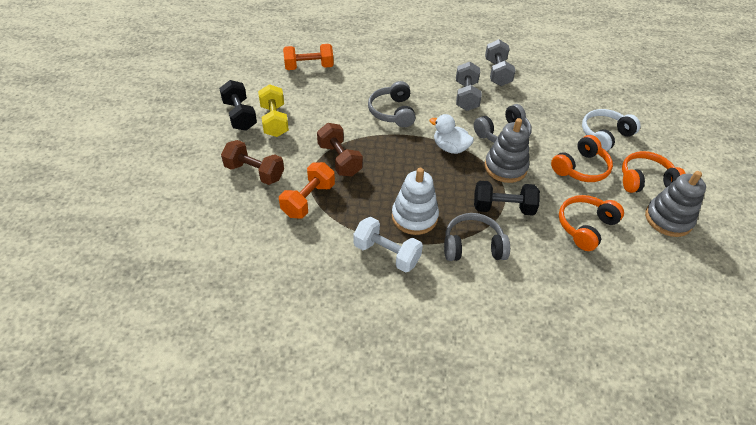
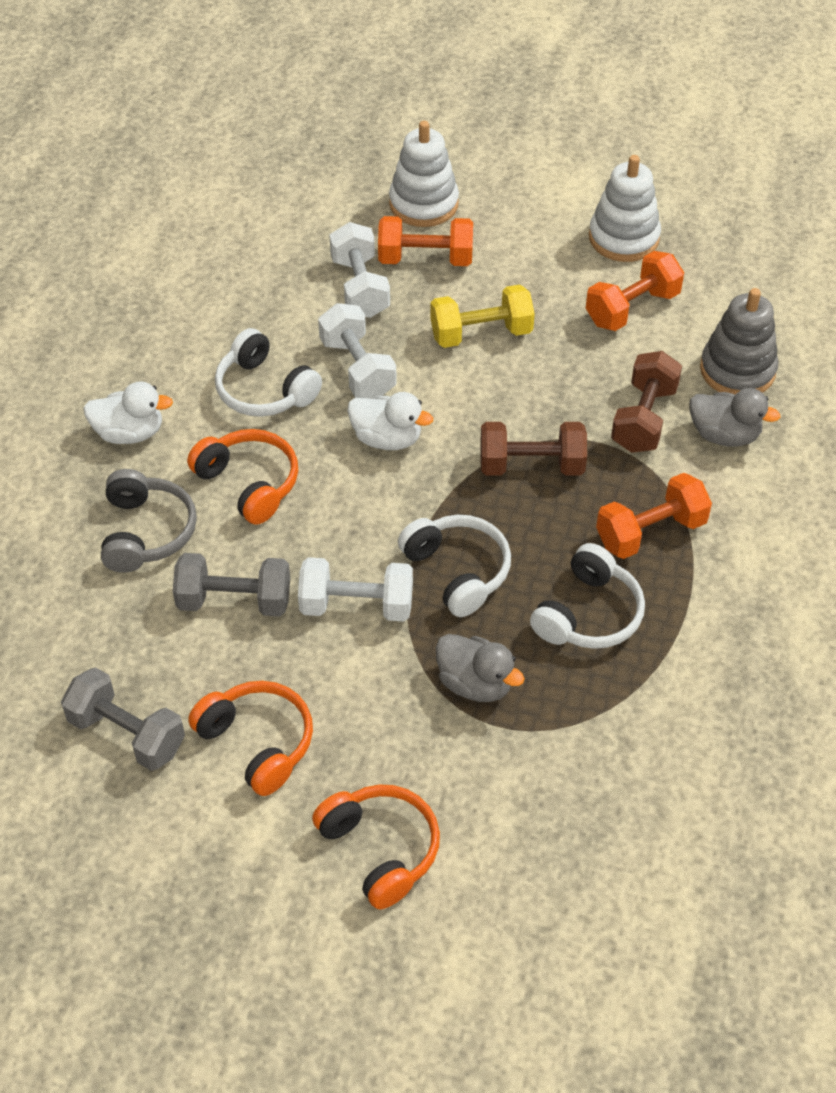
black dumbbell: 2 -> 0
grey duck: 0 -> 2
grey headphones: 3 -> 1
grey stacking toy: 2 -> 1
orange dumbbell: 2 -> 3
white duck: 1 -> 2
white dumbbell: 1 -> 3
white headphones: 1 -> 3
white stacking toy: 1 -> 2

